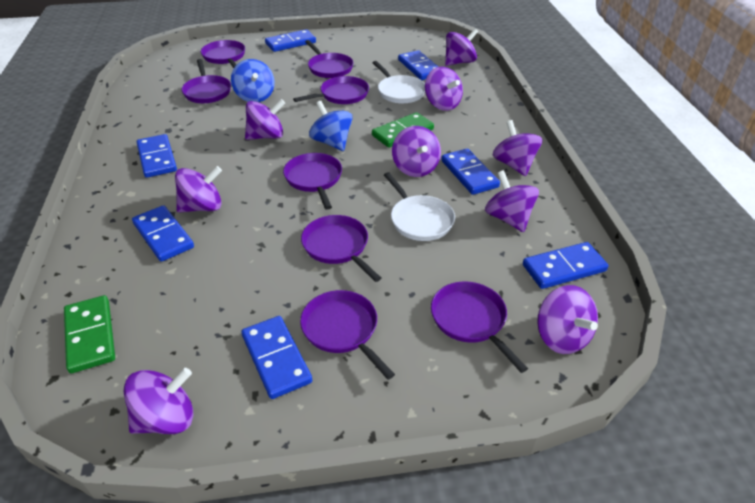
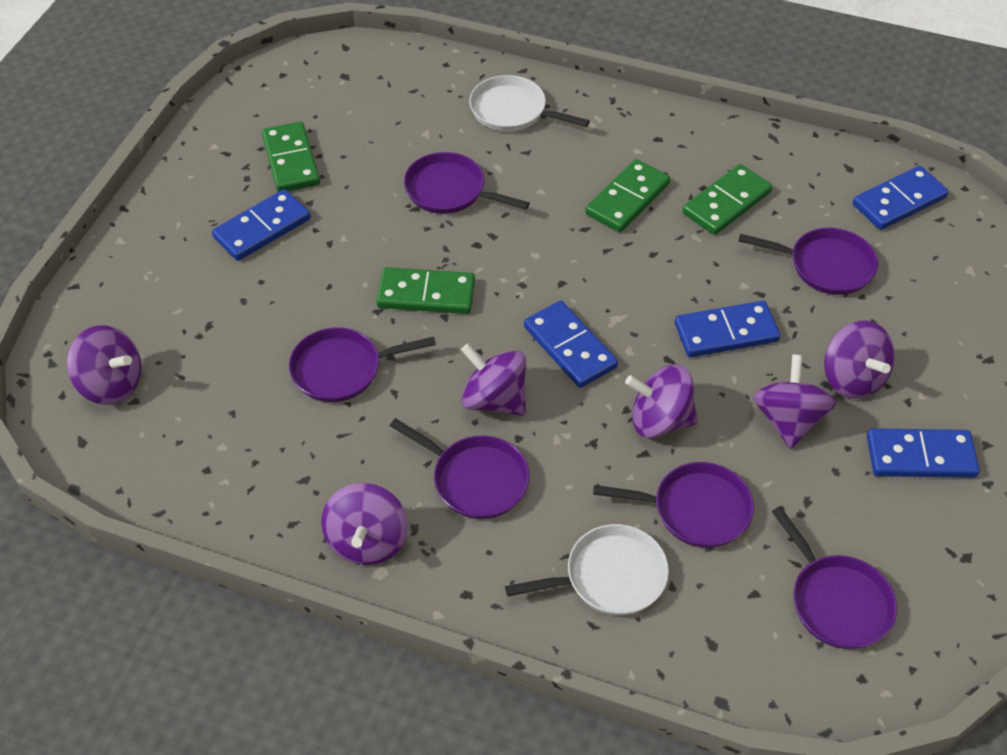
blue domino: 7 -> 5
blue spinning top: 2 -> 0
green domino: 2 -> 4
purple pan: 8 -> 6
purple spinning top: 9 -> 6

